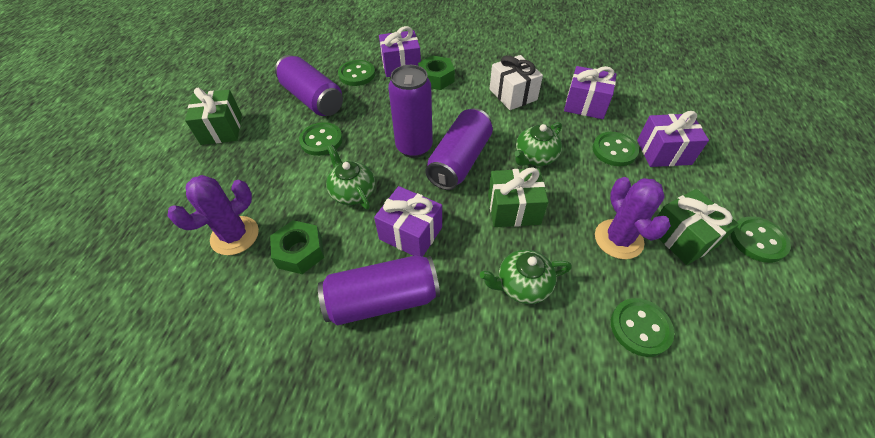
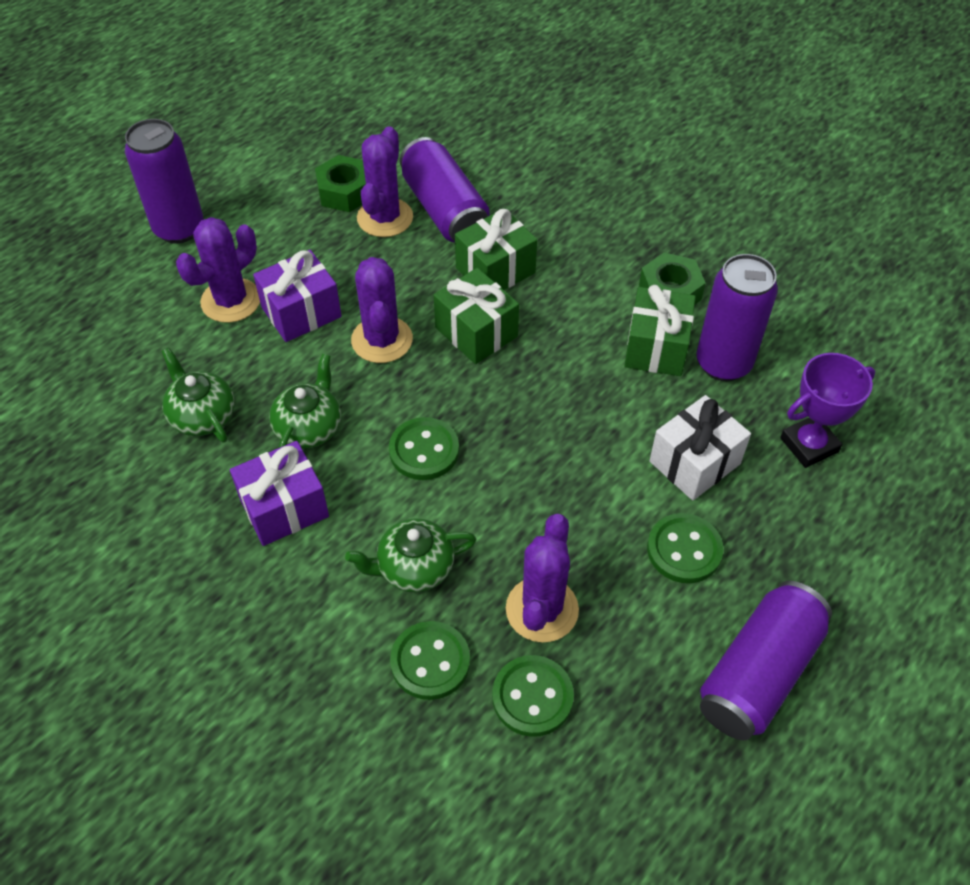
green button: 5 -> 4
purple cactus: 2 -> 4
purple gift: 4 -> 2
purple trophy: 0 -> 1

